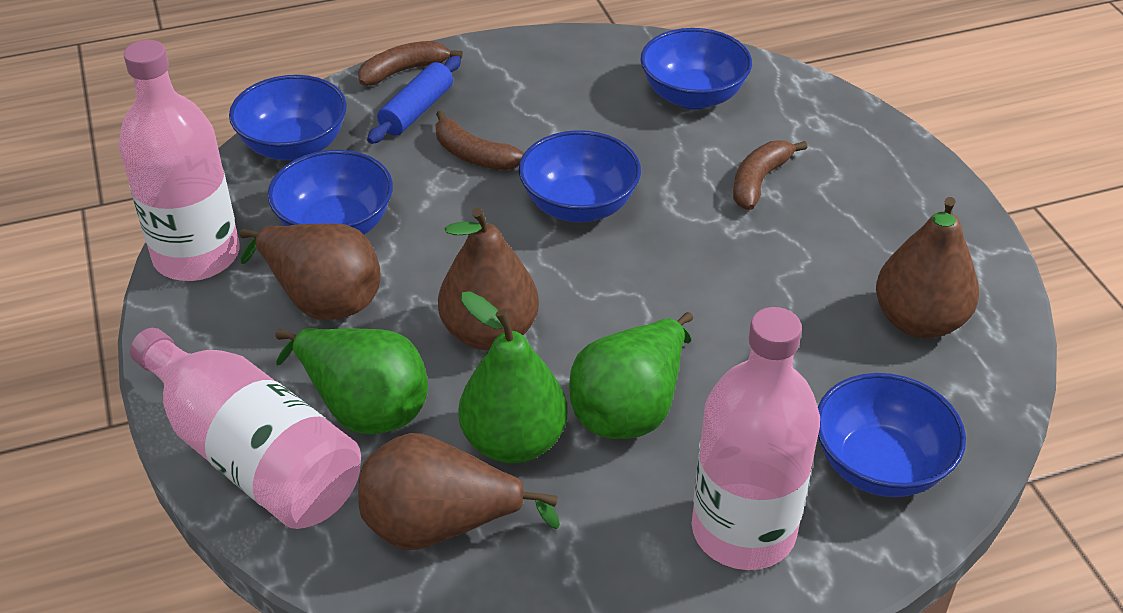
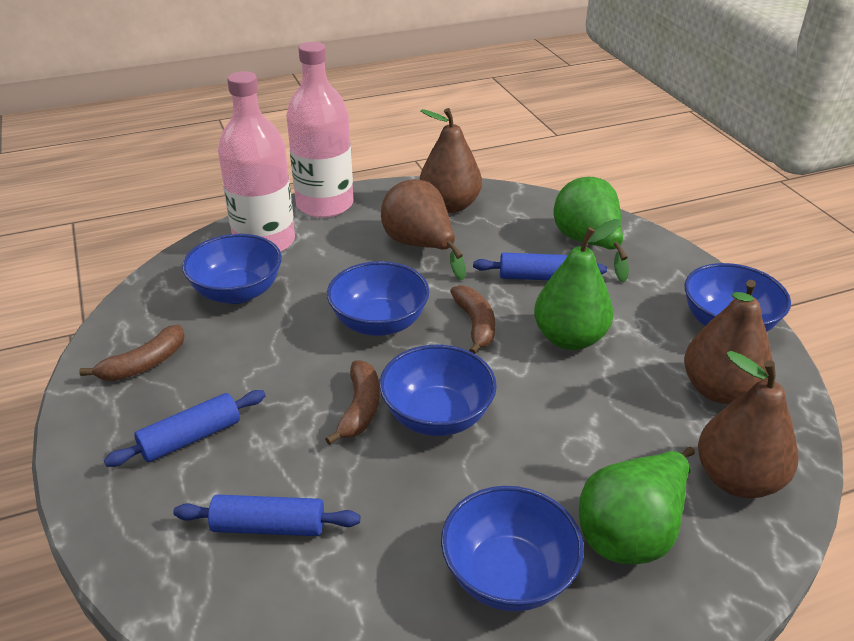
blue rolling pin: 1 -> 3
pink bottle: 3 -> 2

